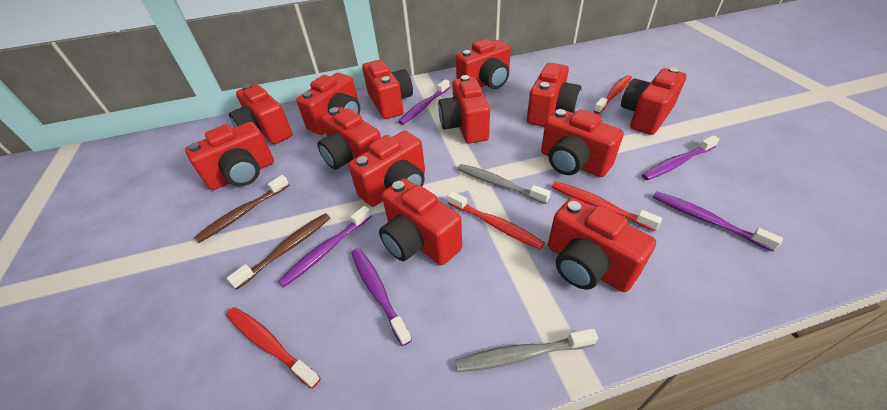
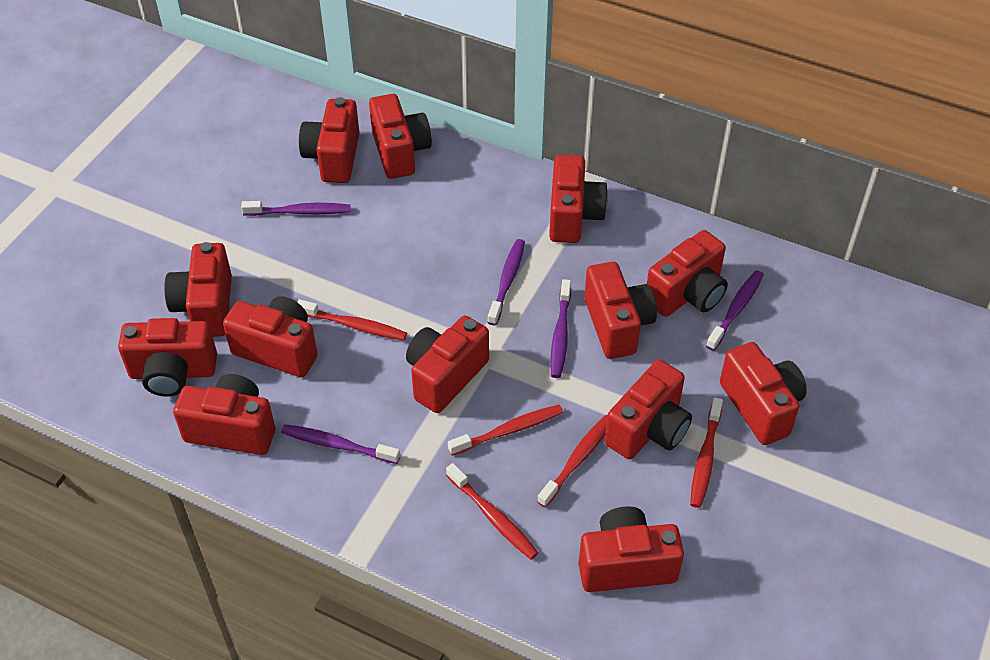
brown toothbrush: 2 -> 0
grey toothbrush: 2 -> 0
red toothbrush: 4 -> 5

